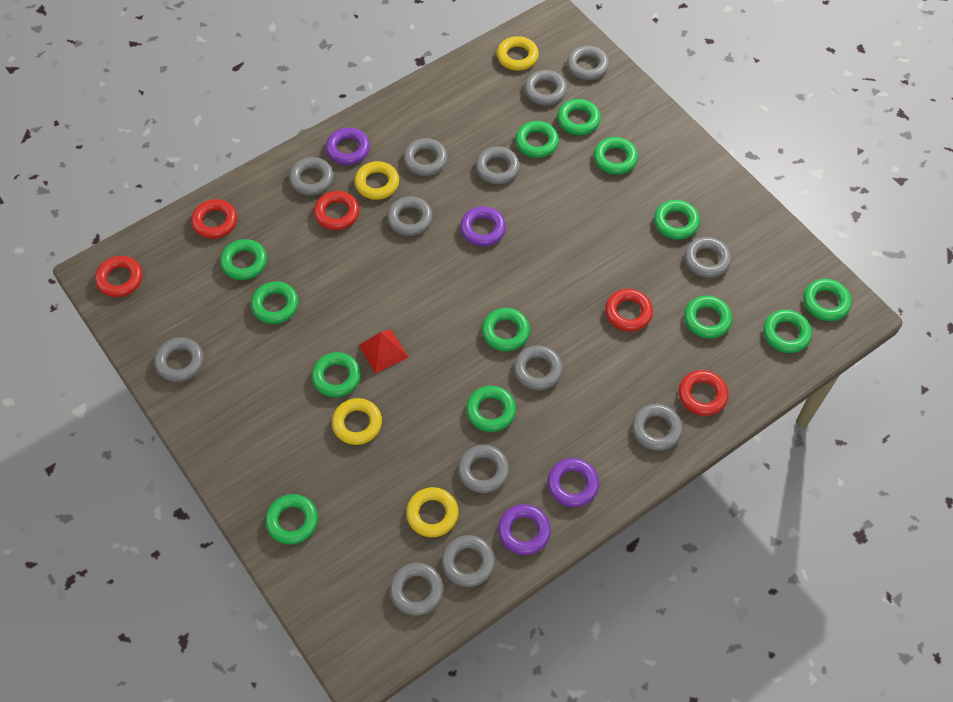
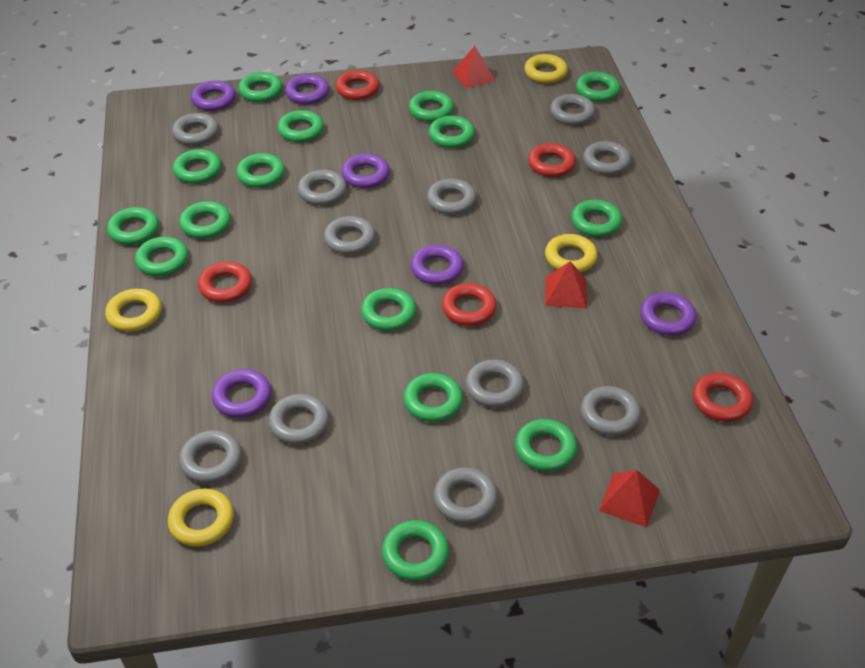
green ring: 13 -> 15
grey ring: 13 -> 11
purple ring: 4 -> 6
red pyramid: 1 -> 3

